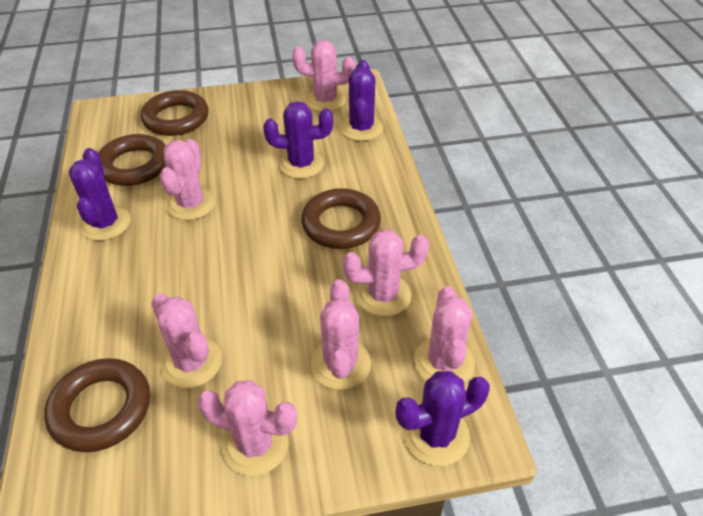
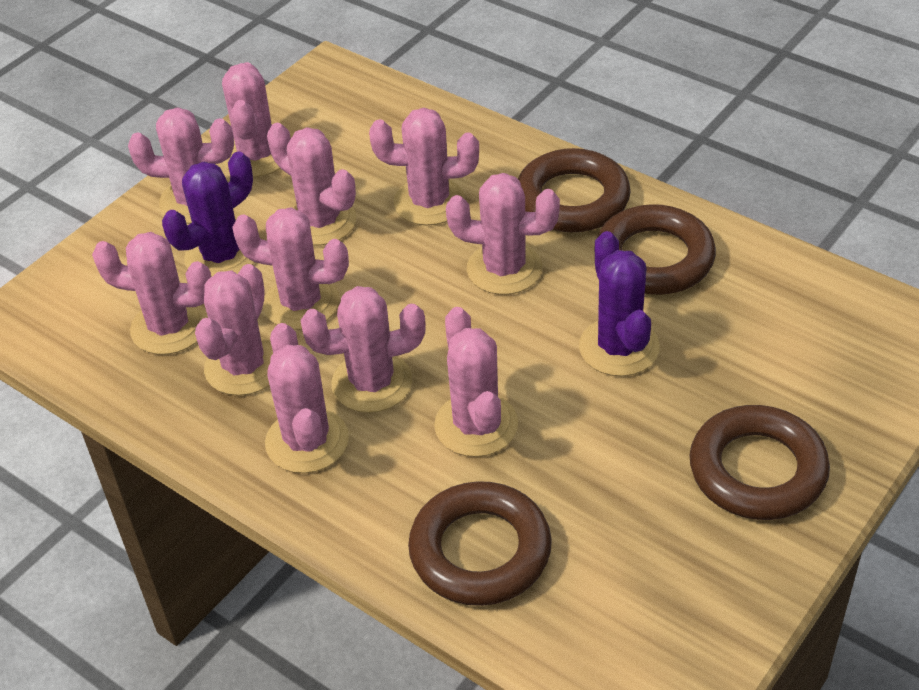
pink cactus: 7 -> 11
purple cactus: 4 -> 2

